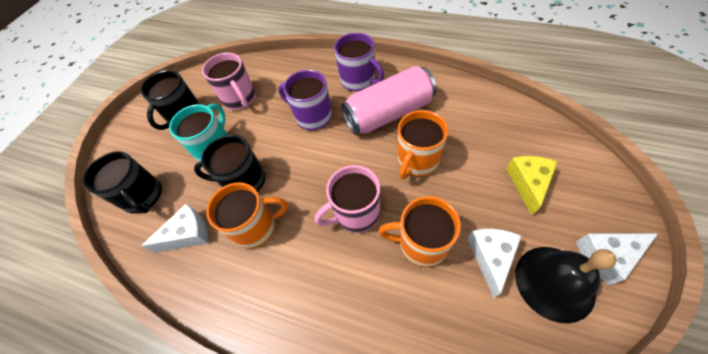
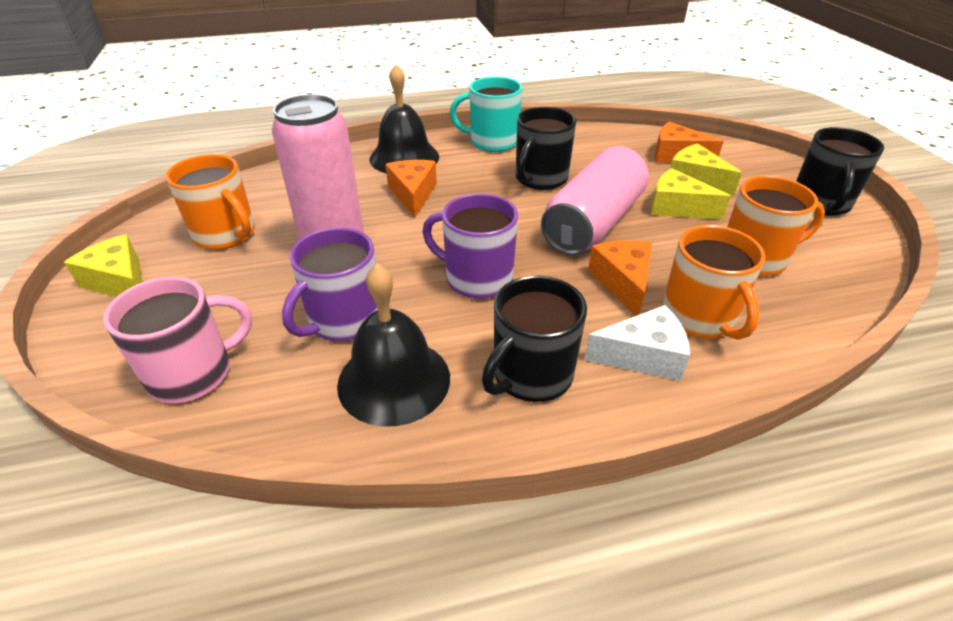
black bell: 1 -> 2
orange cheese: 0 -> 3
pink can: 1 -> 2
pink mug: 2 -> 1
white cheese: 3 -> 1
yellow cheese: 1 -> 3

